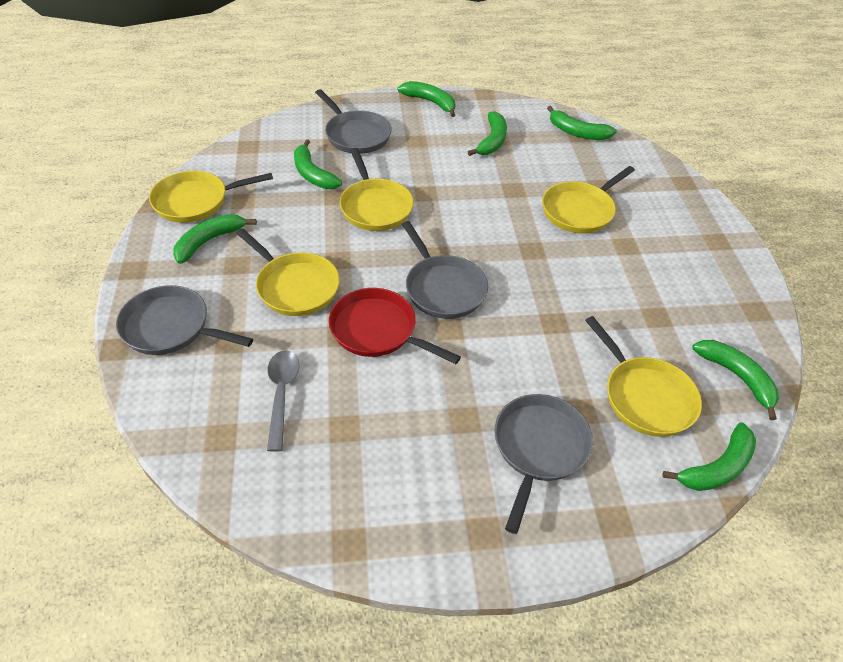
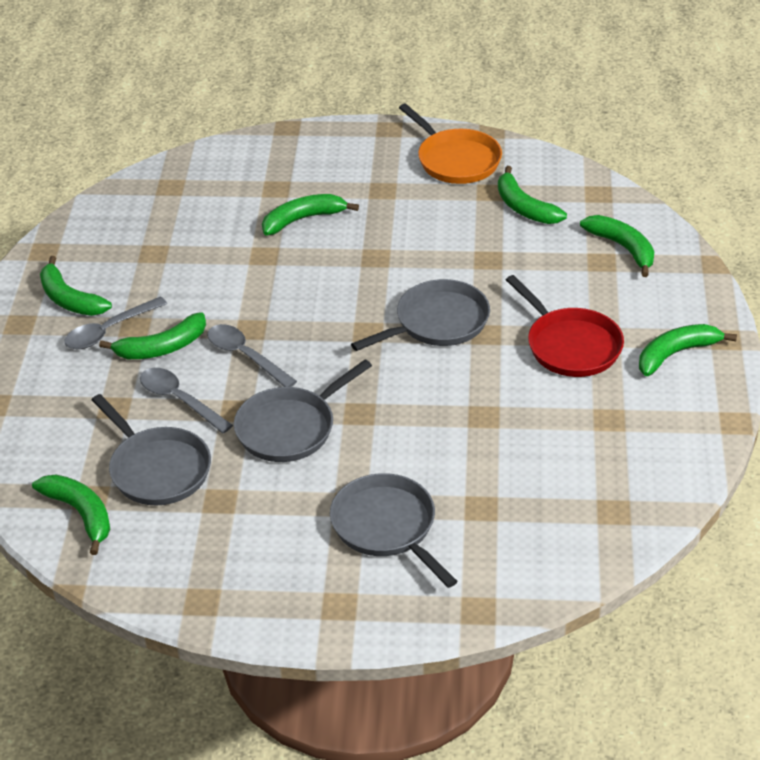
grey spoon: 1 -> 3
orange pan: 0 -> 1
yellow pan: 5 -> 0

